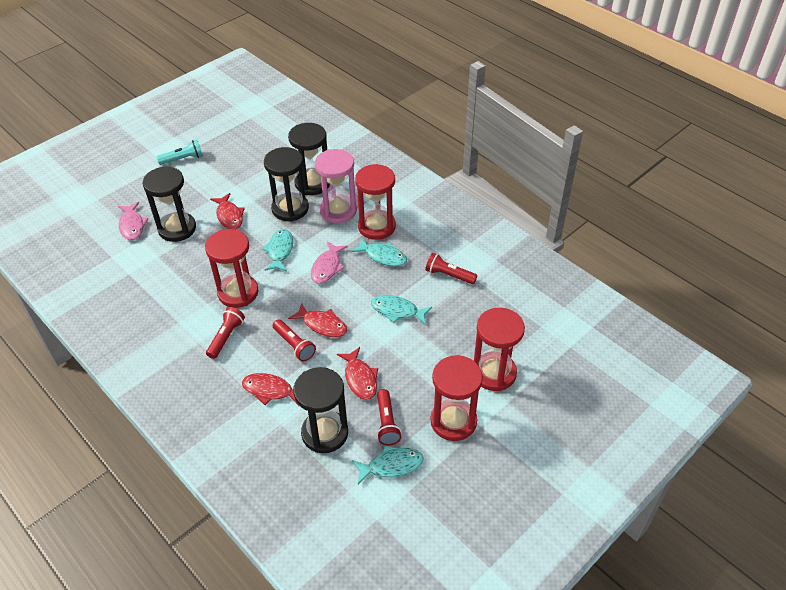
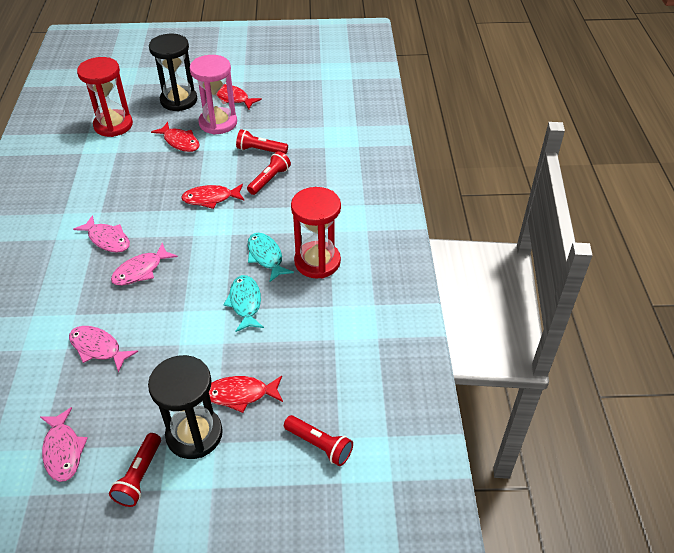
black hourglass: 4 -> 2
pink fish: 2 -> 4
red hourglass: 4 -> 2
turquoise fish: 4 -> 2
turquoise flashlight: 1 -> 0

